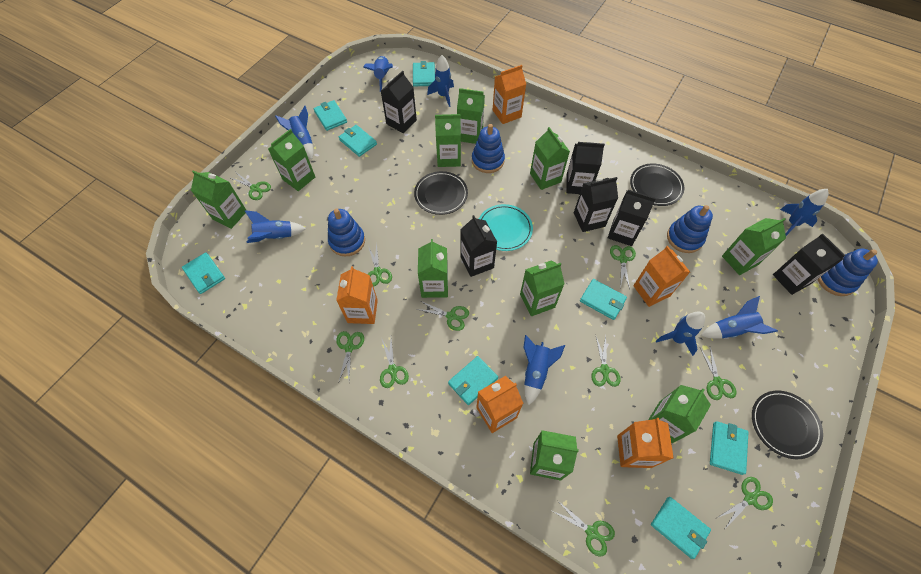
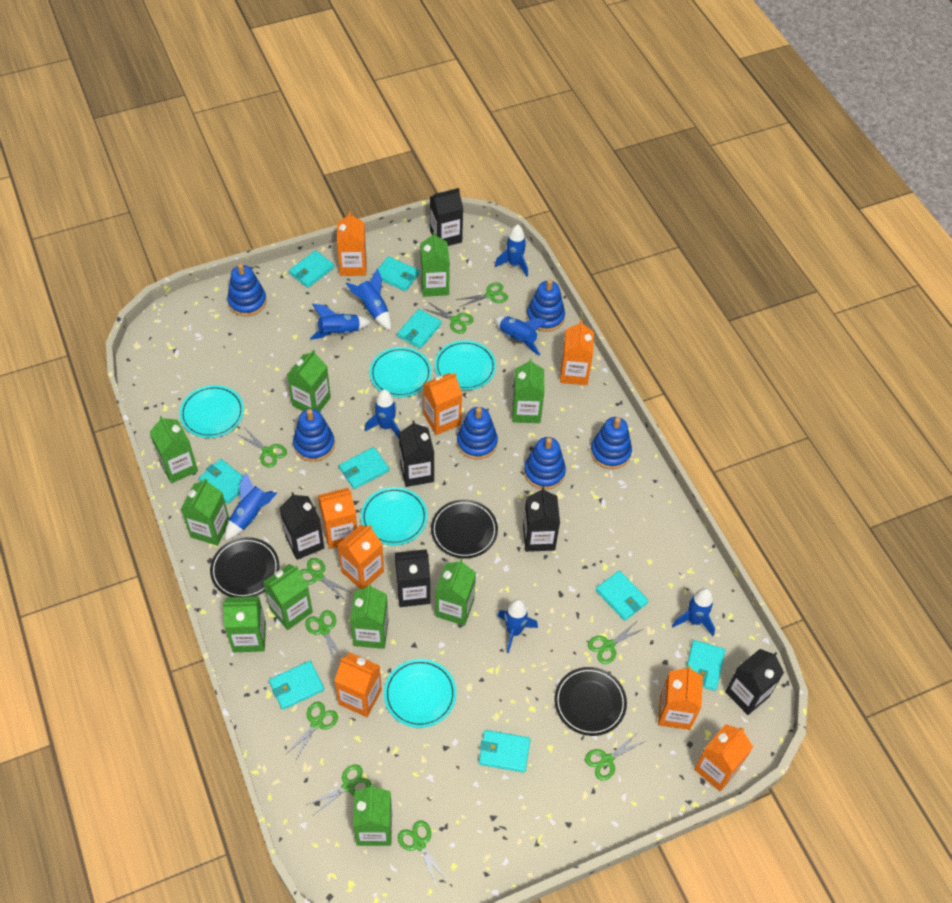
blue stacking toy: 4 -> 6
orange carton: 5 -> 8
turquoise plate: 1 -> 5
turquoise wallet: 8 -> 9

